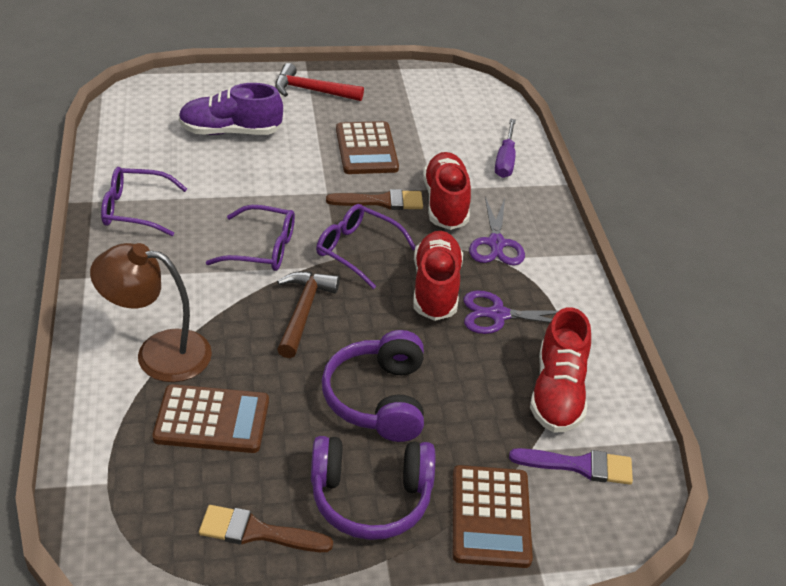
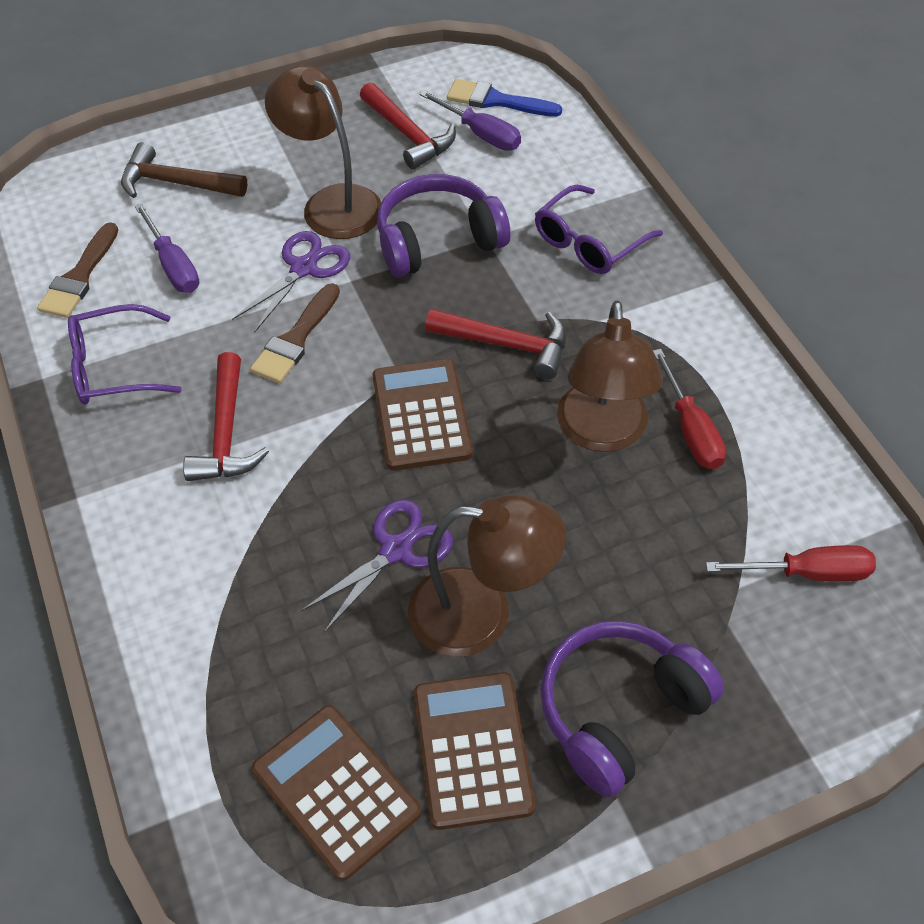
blue brush: 0 -> 1
brown lamp: 1 -> 3
purple brush: 1 -> 0
purple glasses: 3 -> 2
purple screwdriver: 1 -> 2
purple shoe: 1 -> 0
red hammer: 1 -> 3
red screwdriver: 0 -> 2
red shoe: 3 -> 0

